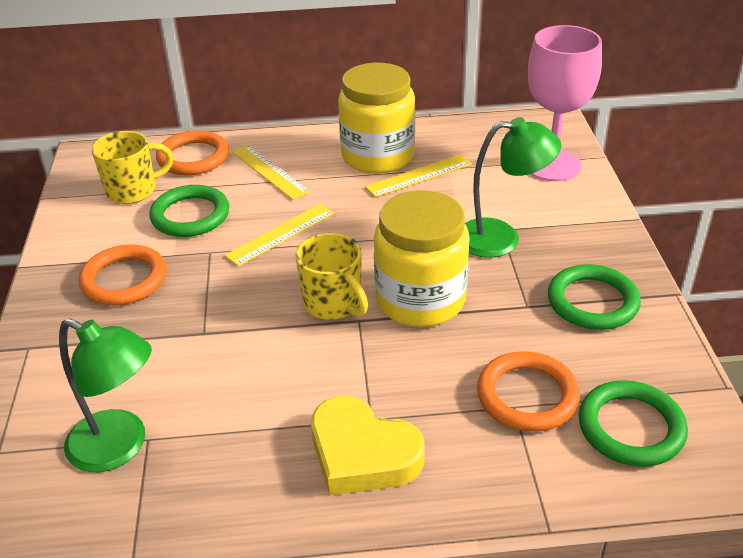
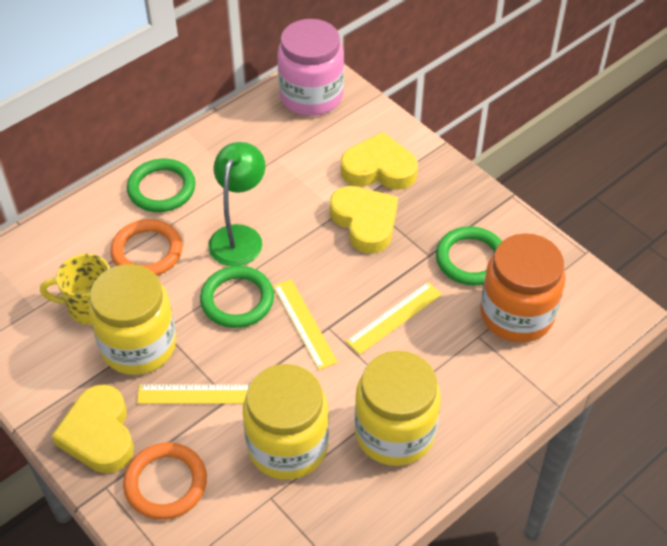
green lamp: 2 -> 1
orange jar: 0 -> 1
orange ring: 3 -> 2
pink goblet: 1 -> 0
pink jar: 0 -> 1
yellow heart: 1 -> 3
yellow jar: 2 -> 3
yellow mug: 2 -> 1

